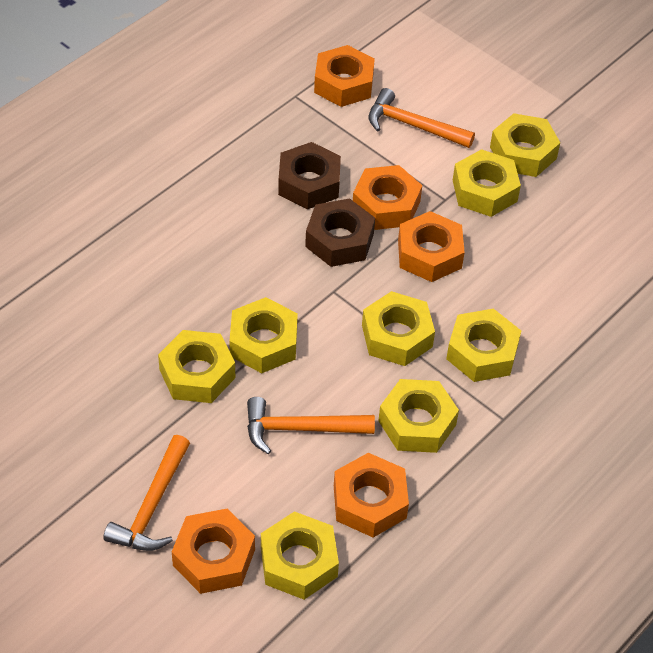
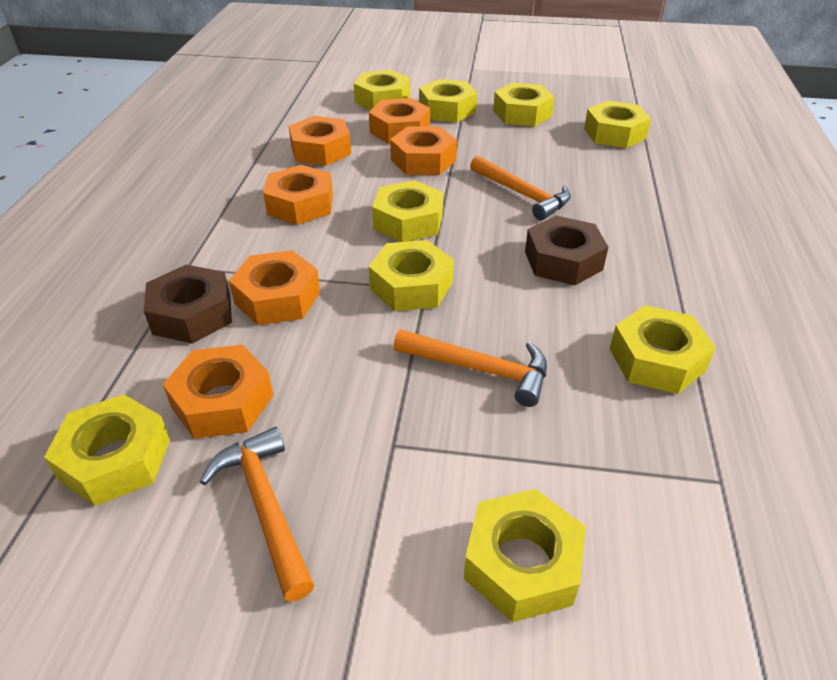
orange nut: 5 -> 6
yellow nut: 8 -> 9

